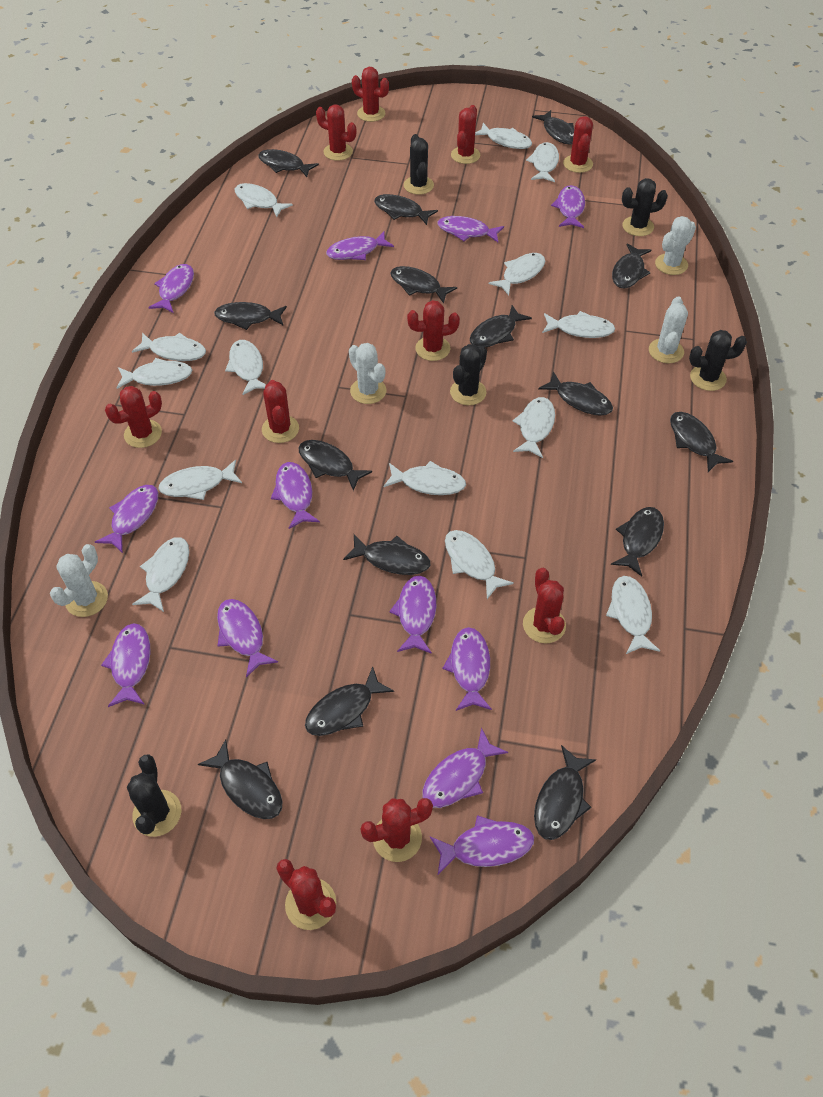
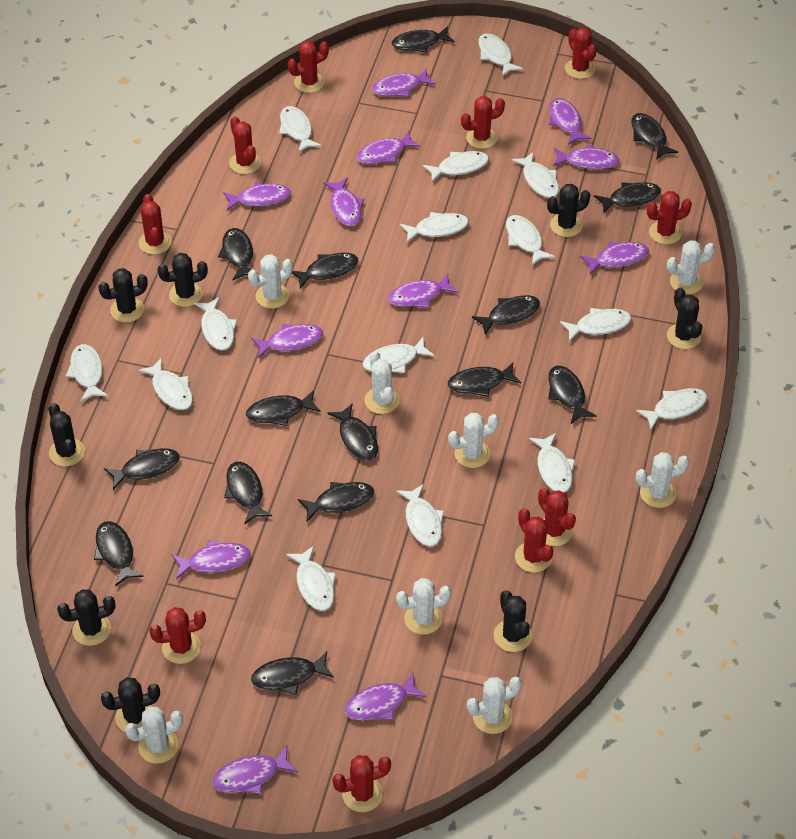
black cactus: 5 -> 8
white cactus: 4 -> 8
white fish: 14 -> 15

